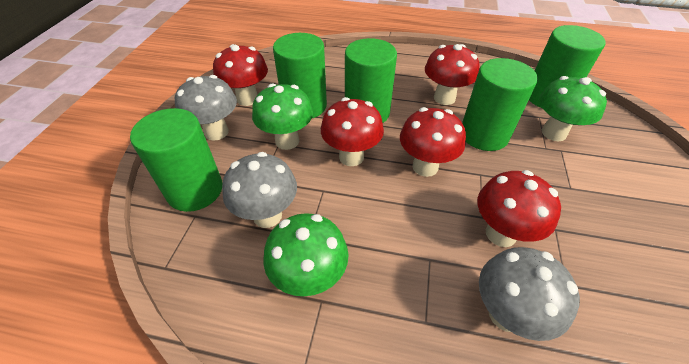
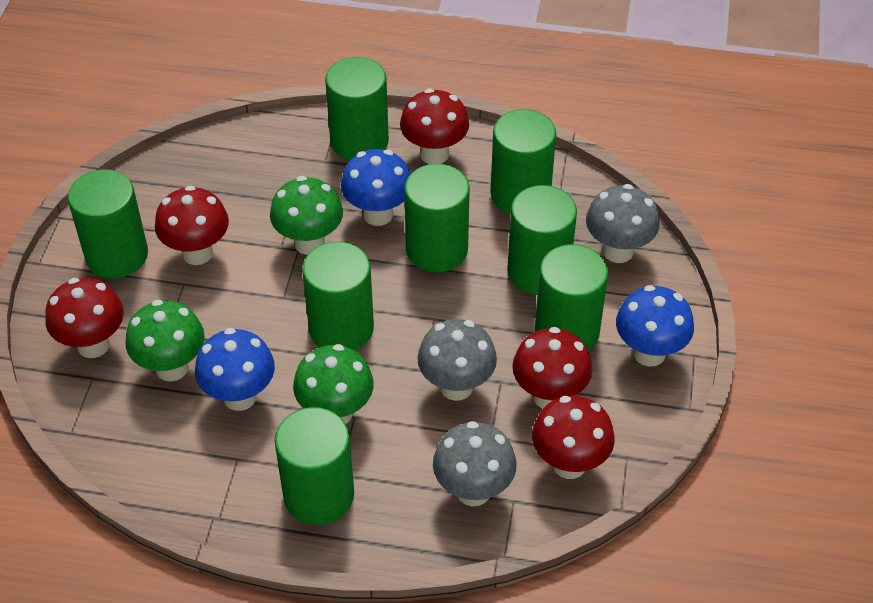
blue mushroom: 0 -> 3
green cylinder: 5 -> 8

